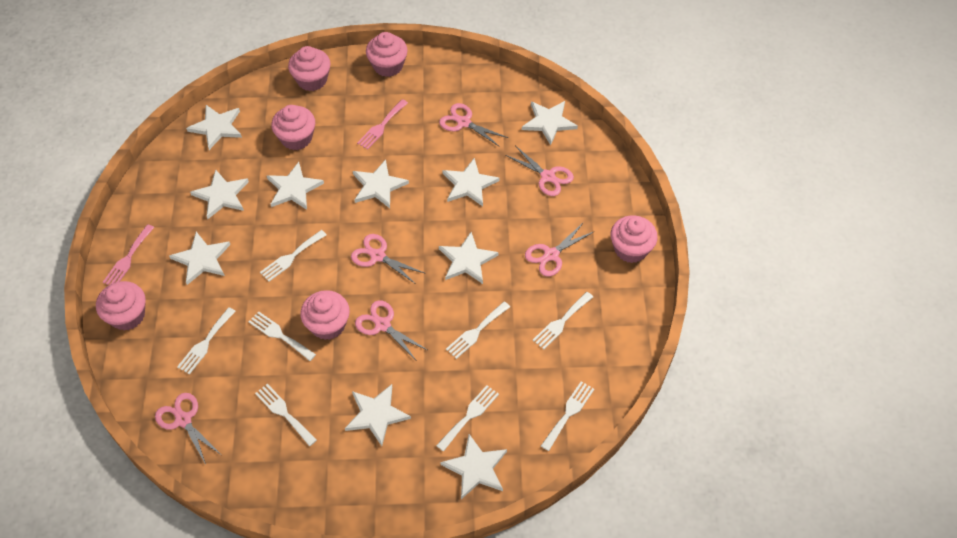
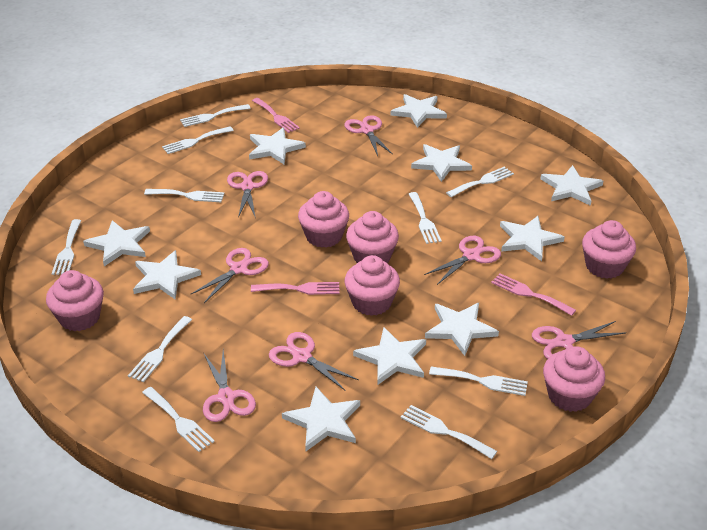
pink fork: 2 -> 3
pink scissors: 6 -> 7
white fork: 8 -> 10

